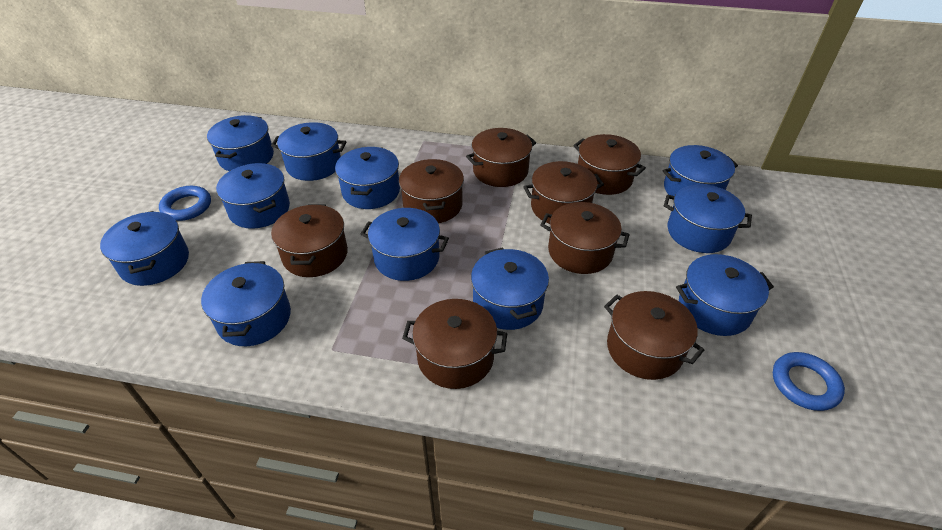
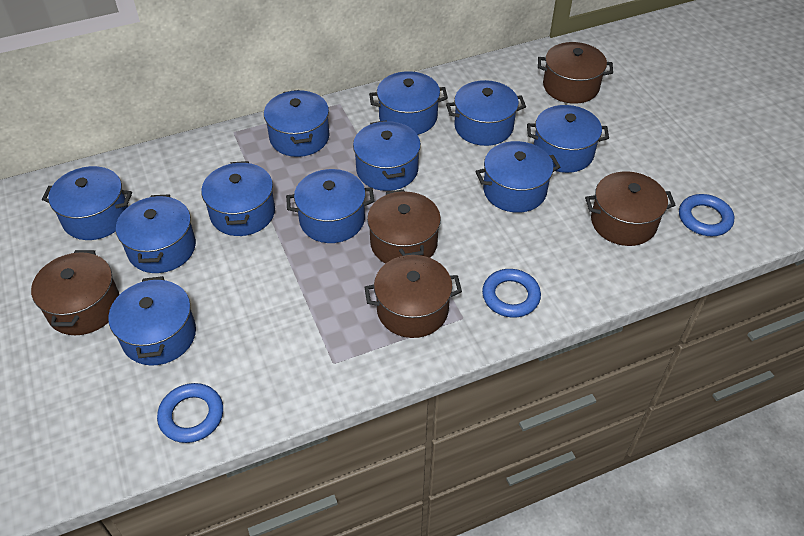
blue ring: 2 -> 3
brown pot: 8 -> 5

